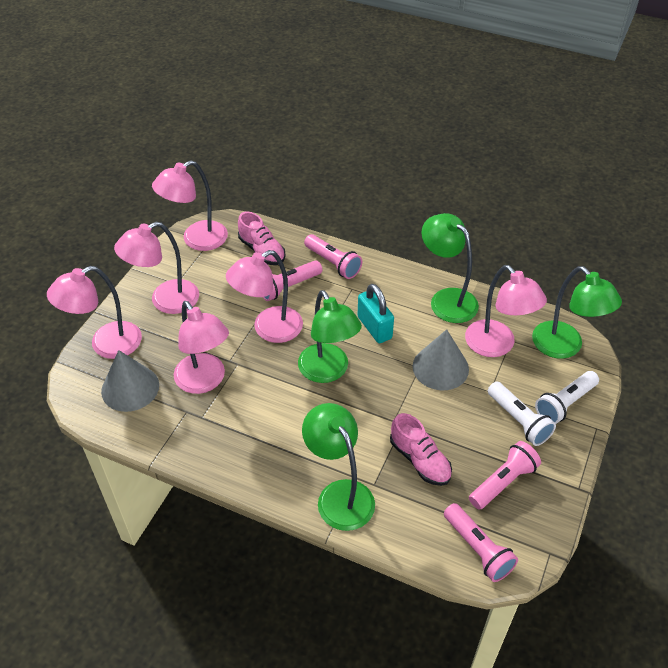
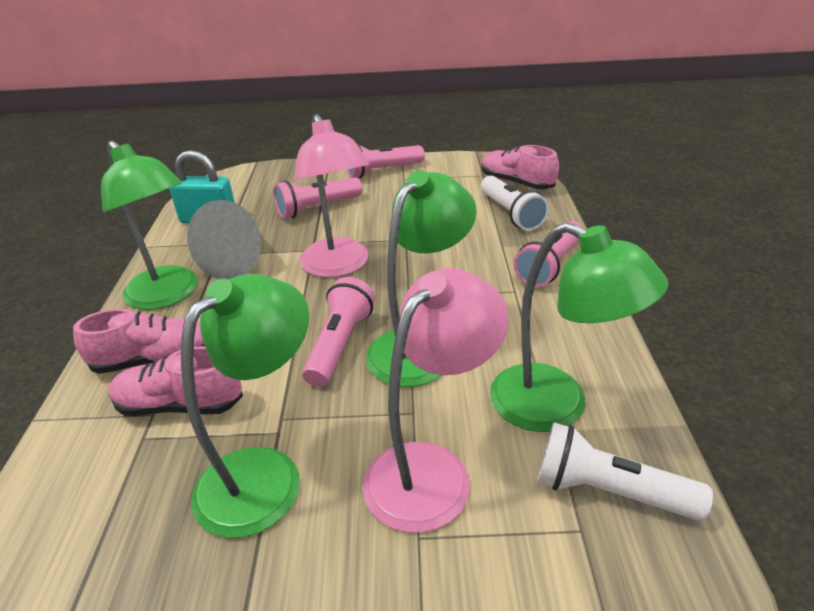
grey cone: 2 -> 1
pink lamp: 6 -> 2
pink shoe: 2 -> 3

